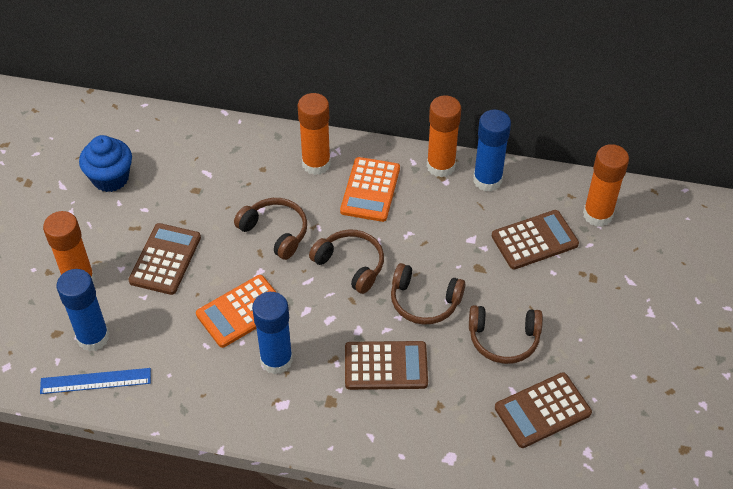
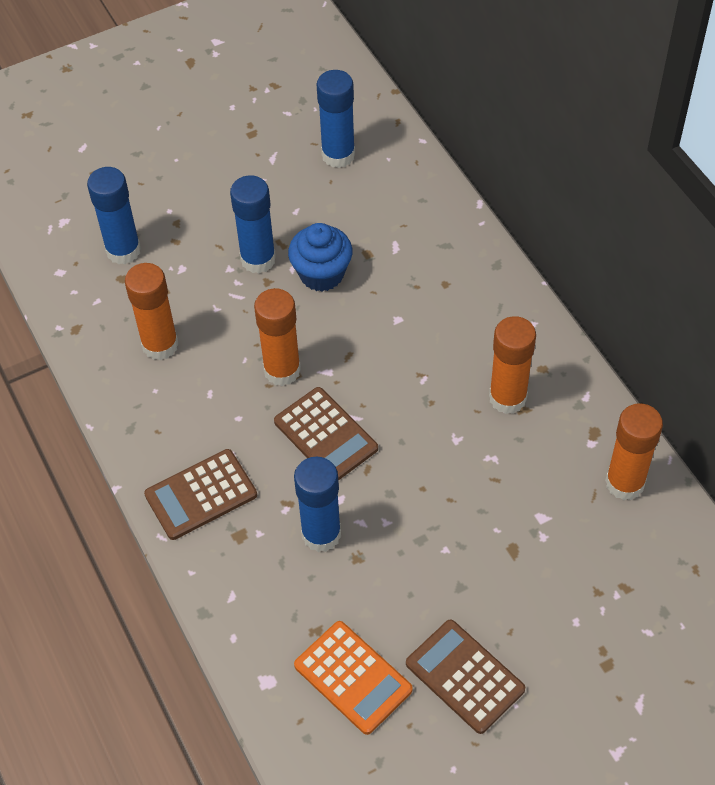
blue glue stick: 3 -> 4
blue ruler: 1 -> 0
brown calculator: 4 -> 3
brown headphones: 4 -> 0
orange calculator: 2 -> 1

